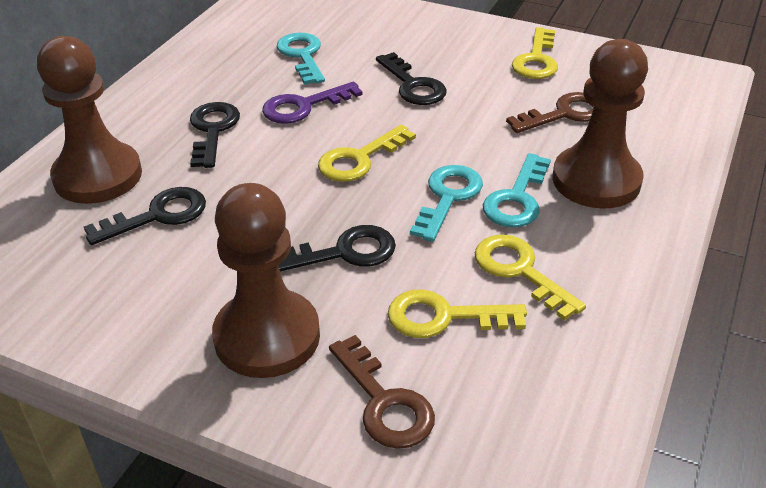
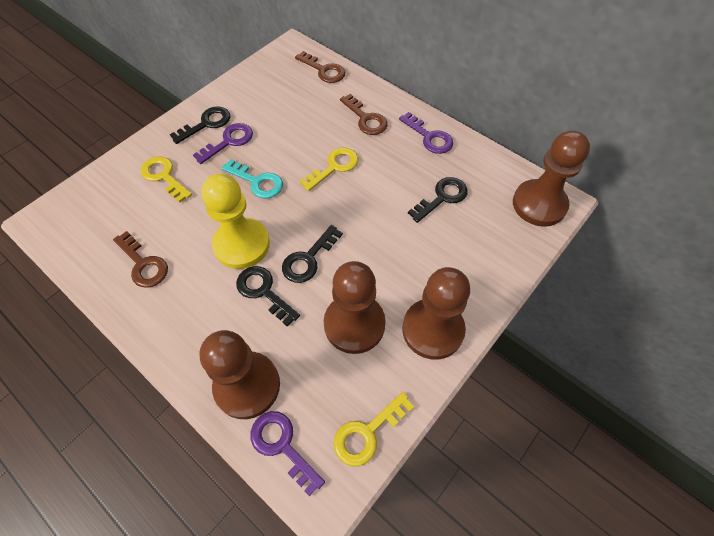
brown key: 2 -> 3
brown pawn: 3 -> 4
purple key: 1 -> 3
turquoise key: 3 -> 1
yellow key: 4 -> 3
yellow pawn: 0 -> 1

